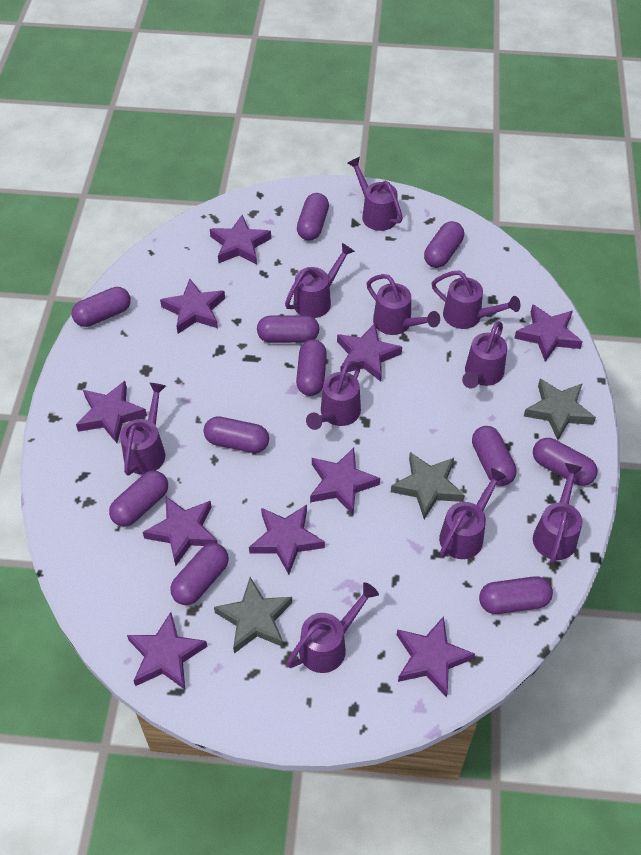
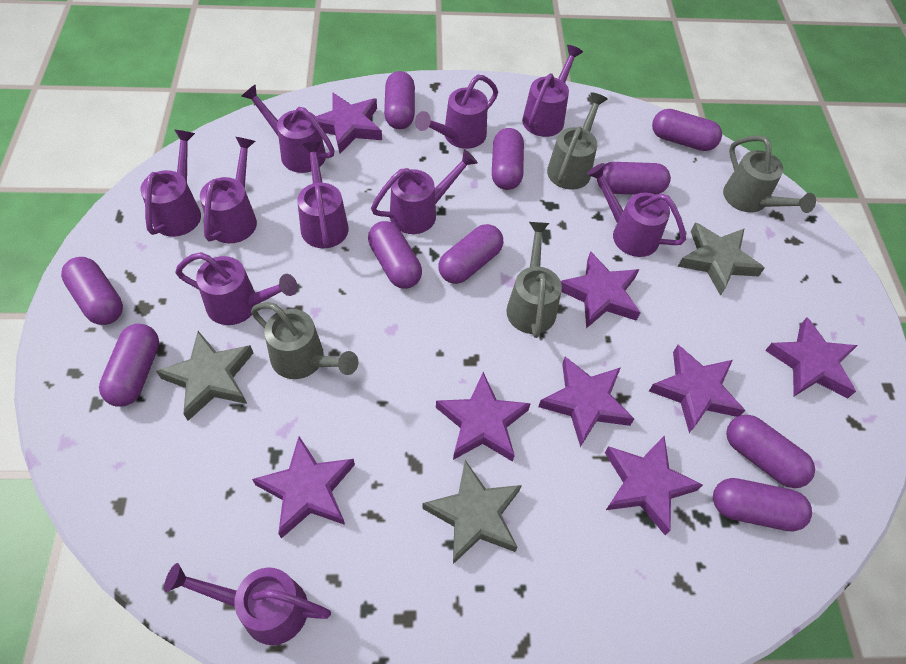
grey watering can: 0 -> 4
purple capsule: 11 -> 10
purple star: 10 -> 8

